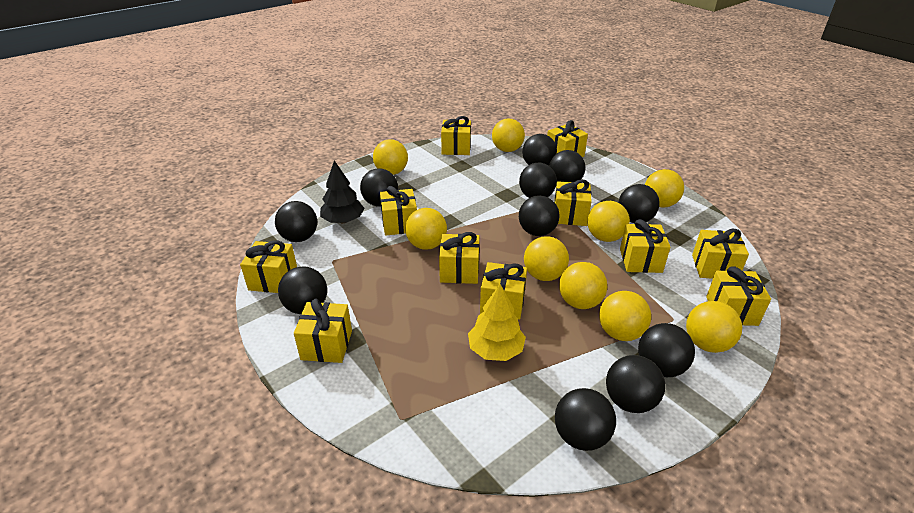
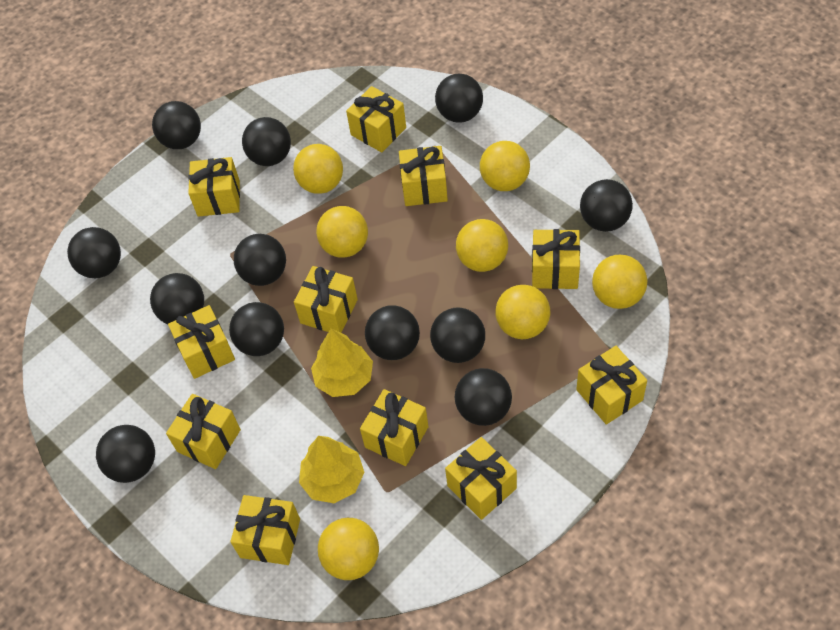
black ball: 11 -> 12
black tree: 1 -> 0
yellow ball: 9 -> 7
yellow tree: 1 -> 2

